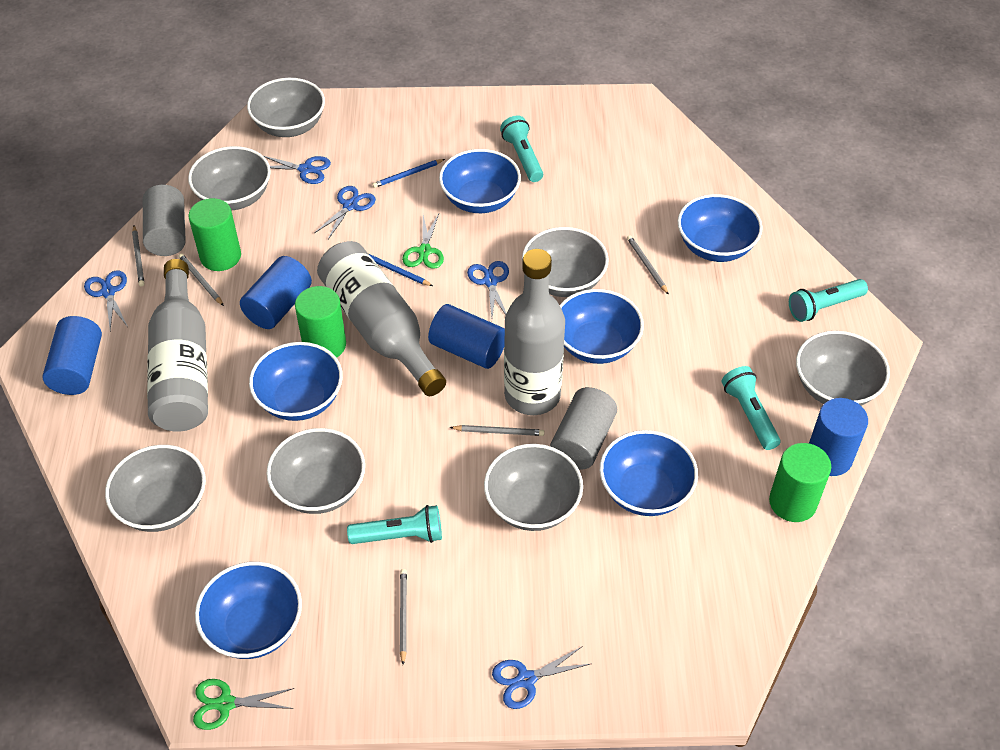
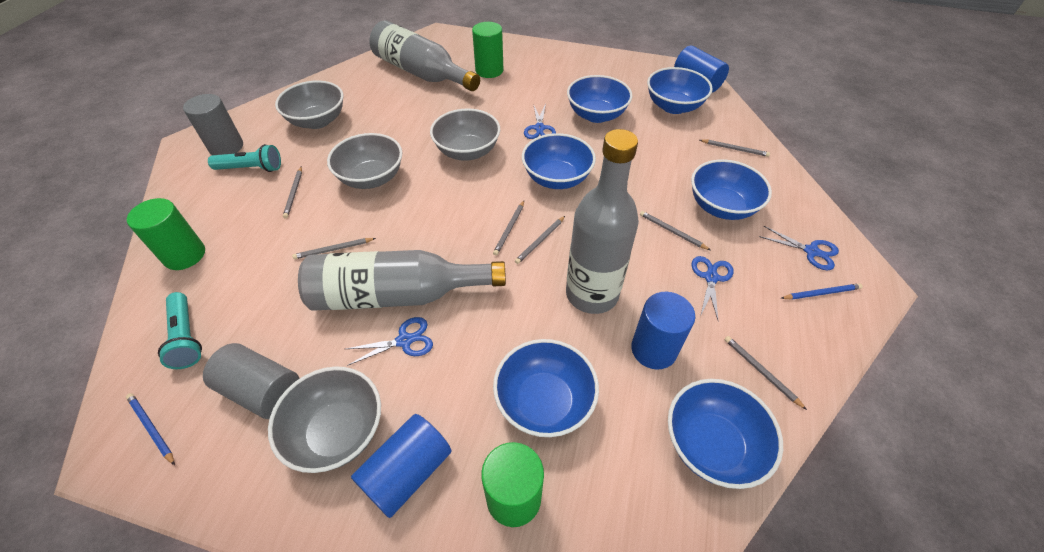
blue cylinder: 4 -> 3
blue scissors: 5 -> 4
green scissors: 2 -> 0
grey bowl: 7 -> 4
grey pencil: 5 -> 7
turquoise flashlight: 4 -> 2

